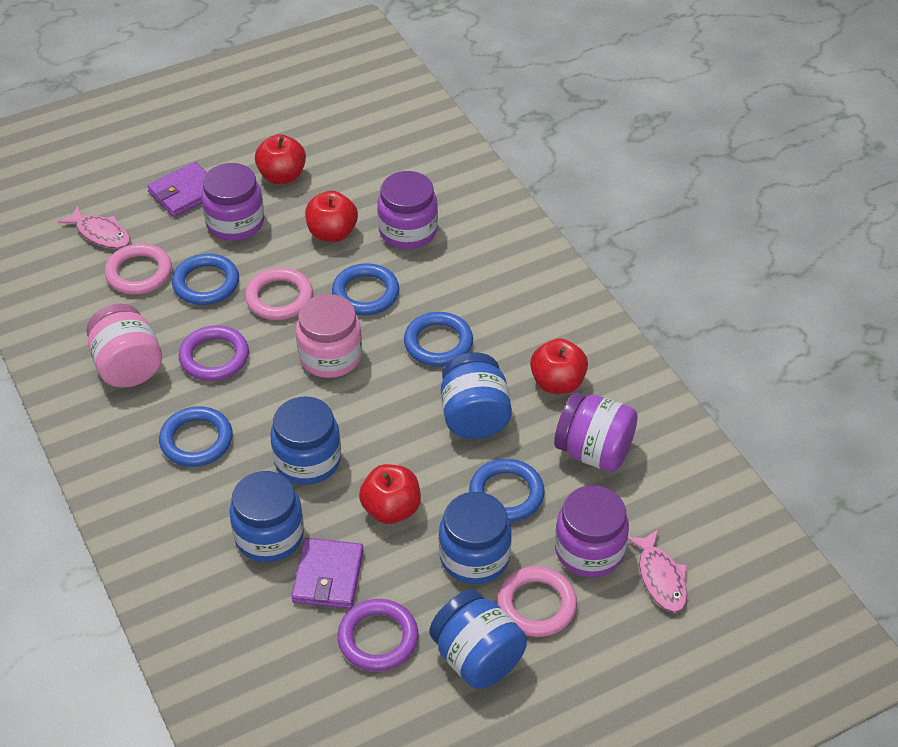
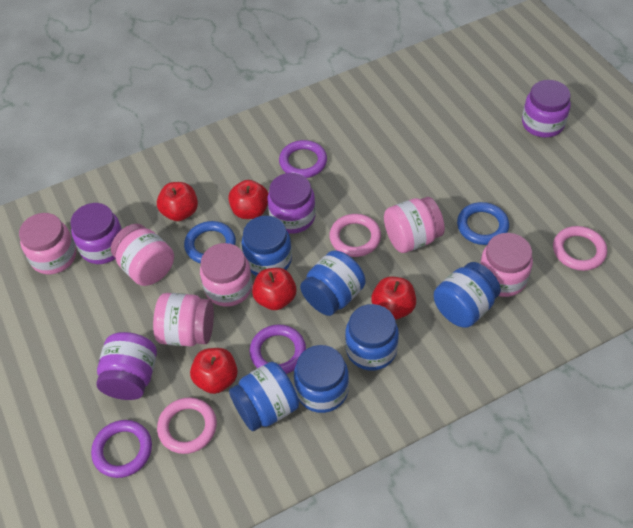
blue jar: 5 -> 6
blue ring: 5 -> 2
pink fish: 2 -> 0
pink jar: 2 -> 6
purple ring: 2 -> 3
purple wallet: 2 -> 0
red apple: 4 -> 5

